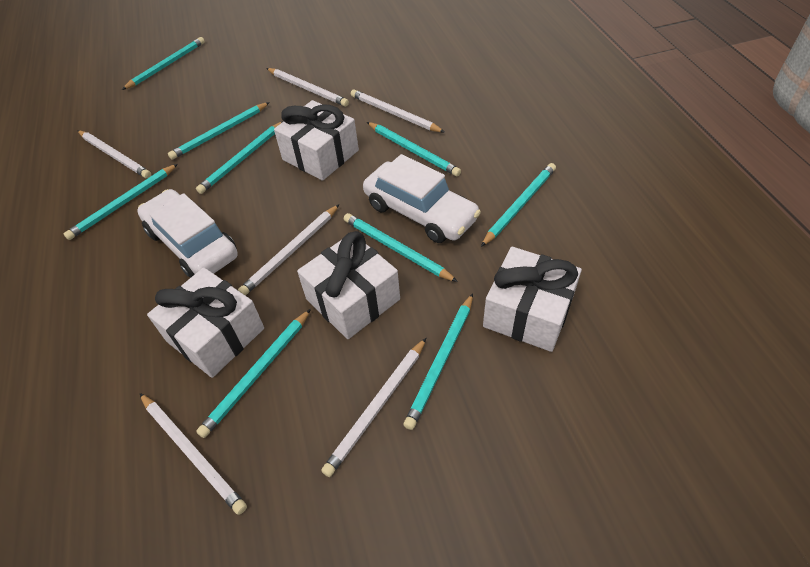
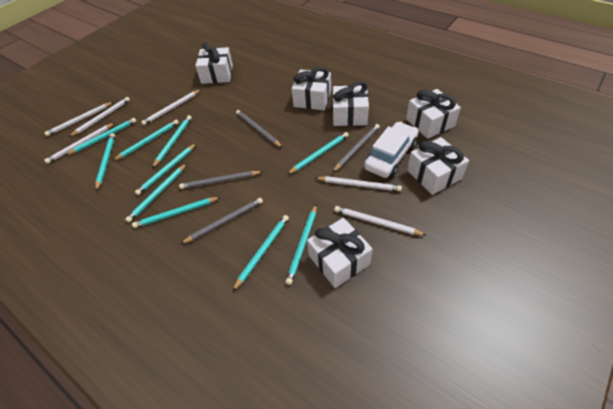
grey pencil: 0 -> 4
turquoise pencil: 9 -> 10
white car: 2 -> 1
white gift: 4 -> 6

